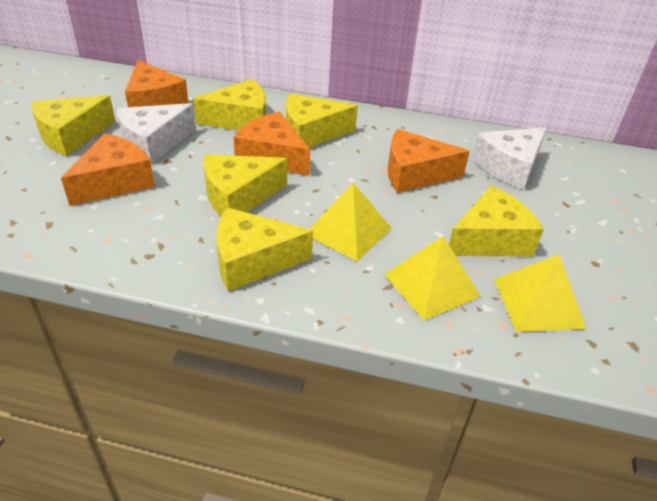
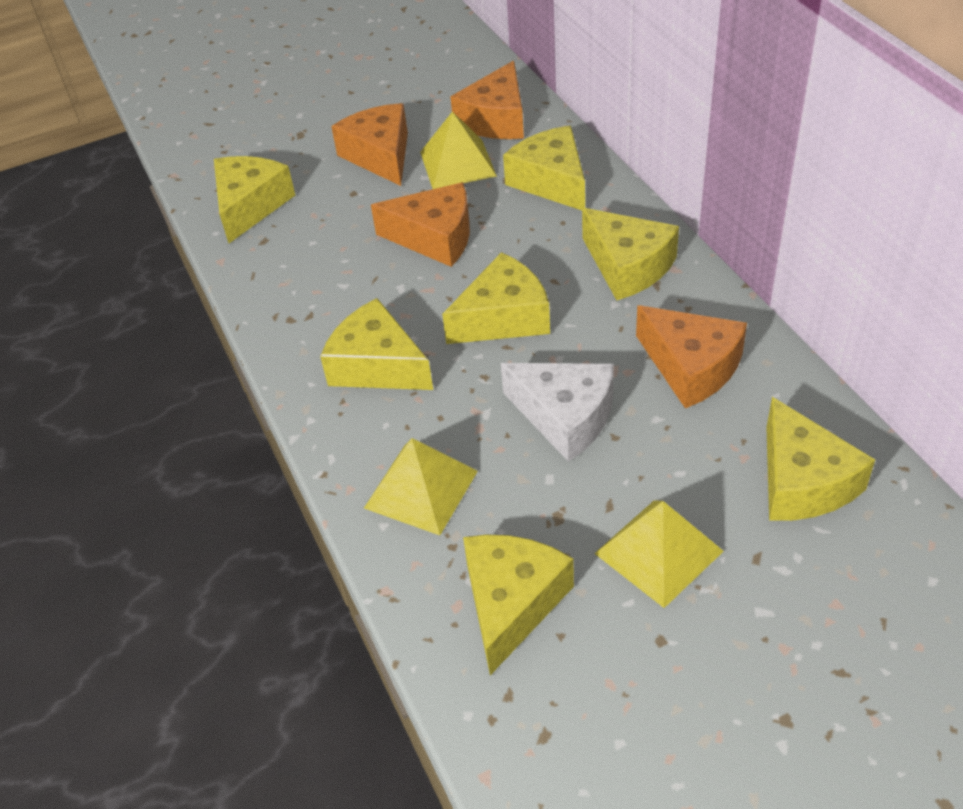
white cheese: 2 -> 1
yellow cheese: 6 -> 7

